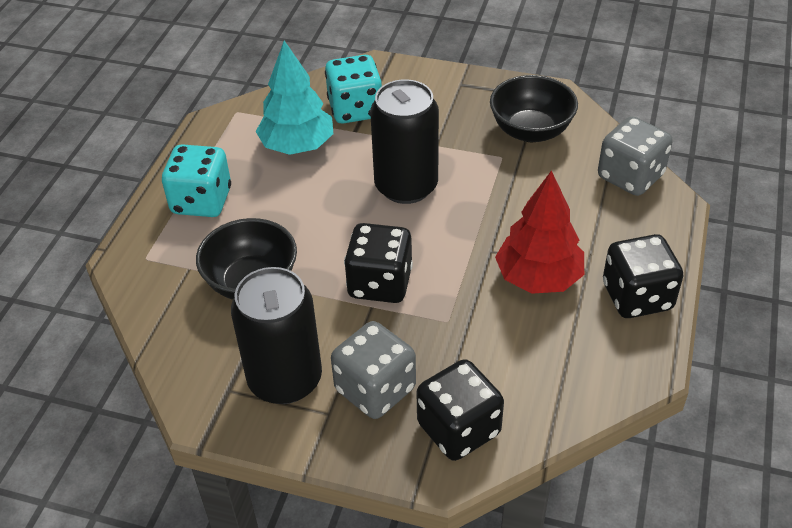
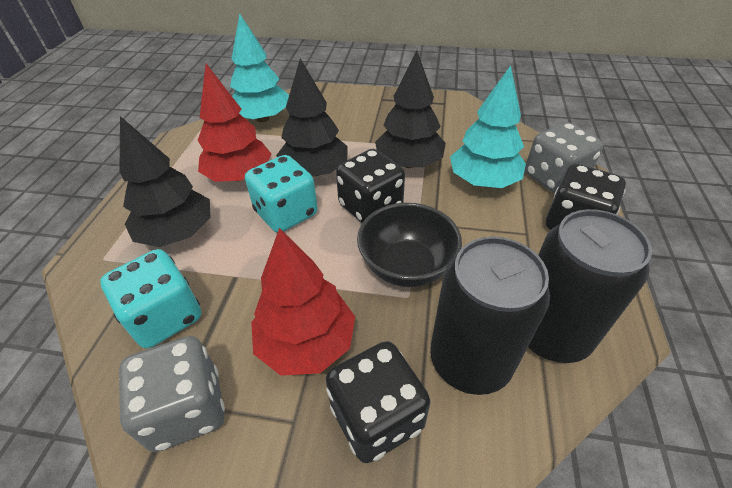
black bowl: 2 -> 1
black tree: 0 -> 3
red tree: 1 -> 2
turquoise tree: 1 -> 2

